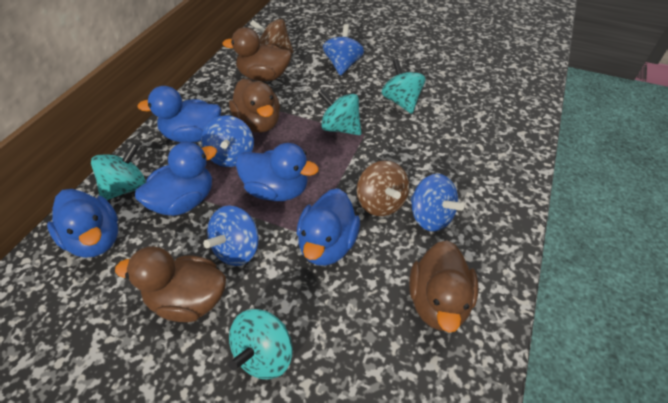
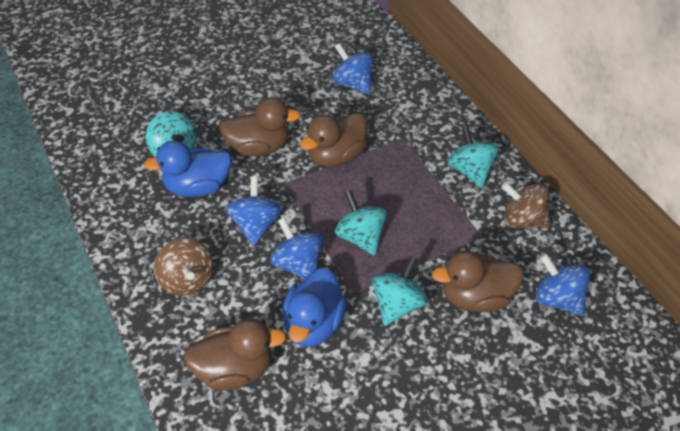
blue duck: 5 -> 2

